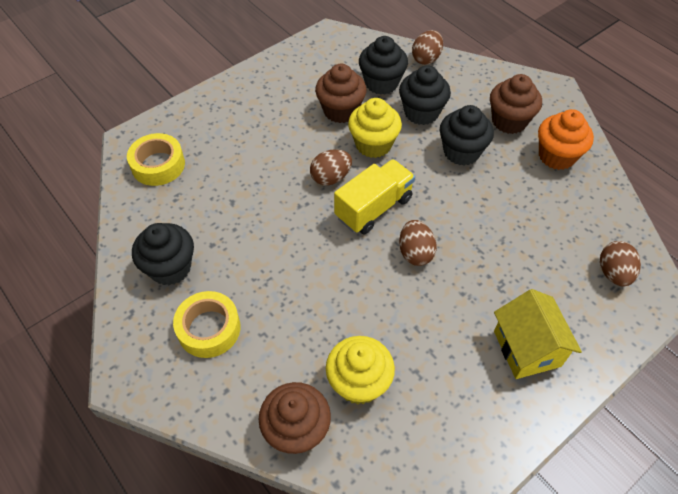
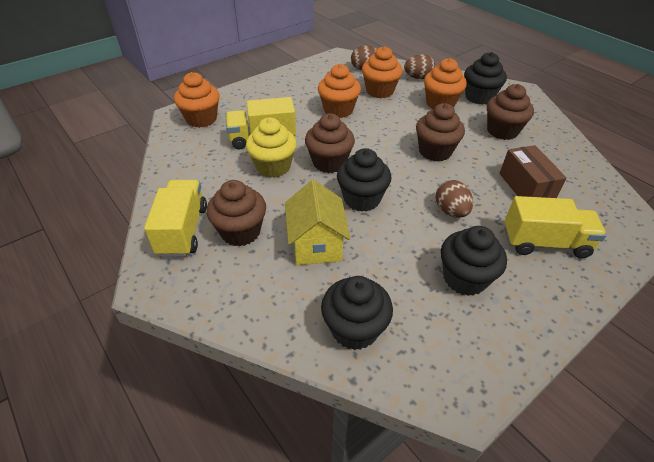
brown box: 0 -> 1
brown cupcake: 3 -> 4
brown egg: 4 -> 3
orange cupcake: 1 -> 4
yellow cupcake: 2 -> 1
yellow tape: 2 -> 0
yellow truck: 1 -> 3

